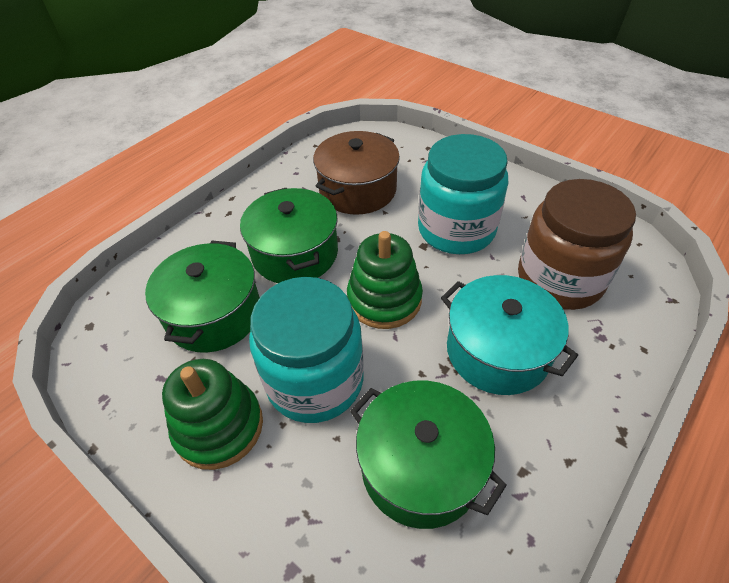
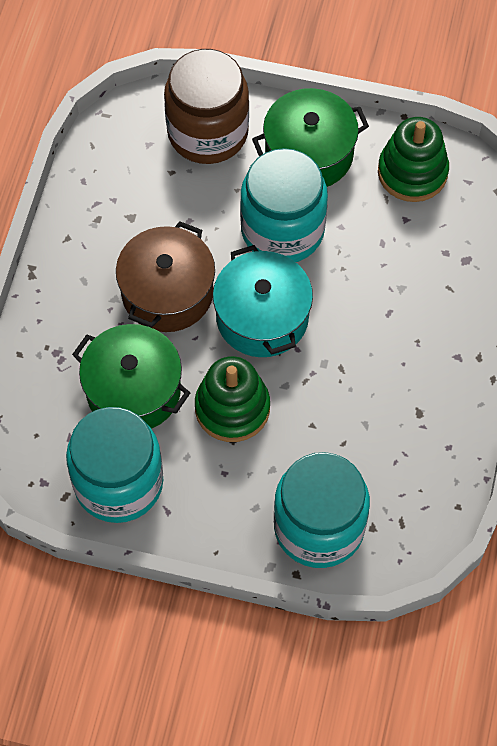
green pot: 3 -> 2
turquoise jar: 2 -> 3

